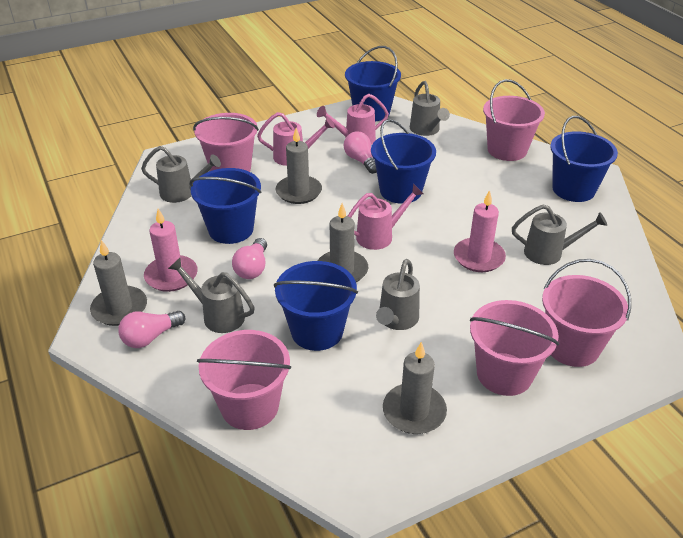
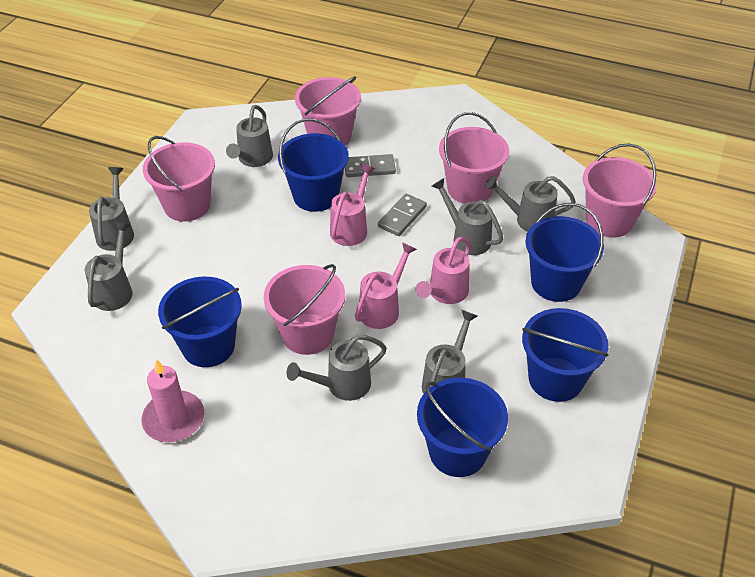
grey candle: 4 -> 0
grey domino: 0 -> 2
grey watering can: 5 -> 7
pink candle: 2 -> 1
pink light bulb: 3 -> 0

